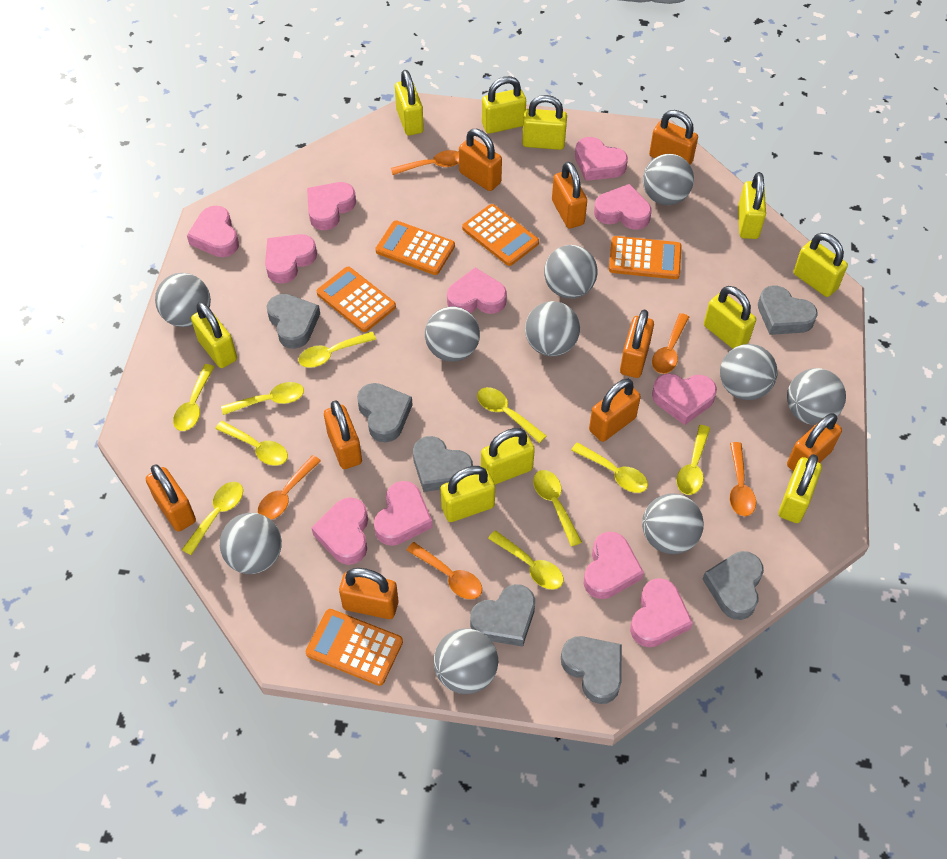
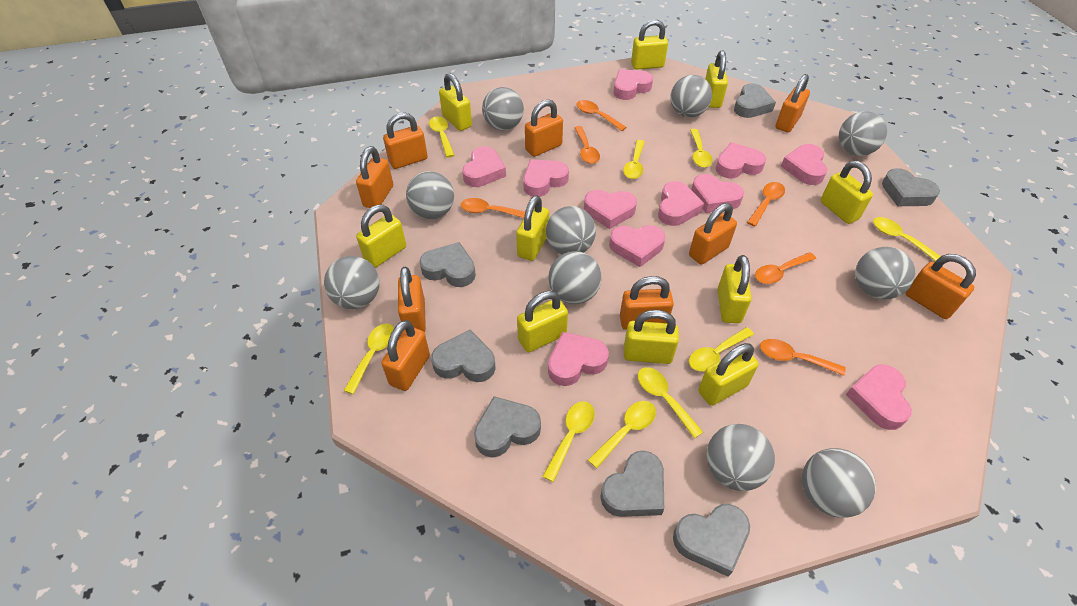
orange calculator: 5 -> 0
orange spoon: 5 -> 6
yellow spoon: 10 -> 9

